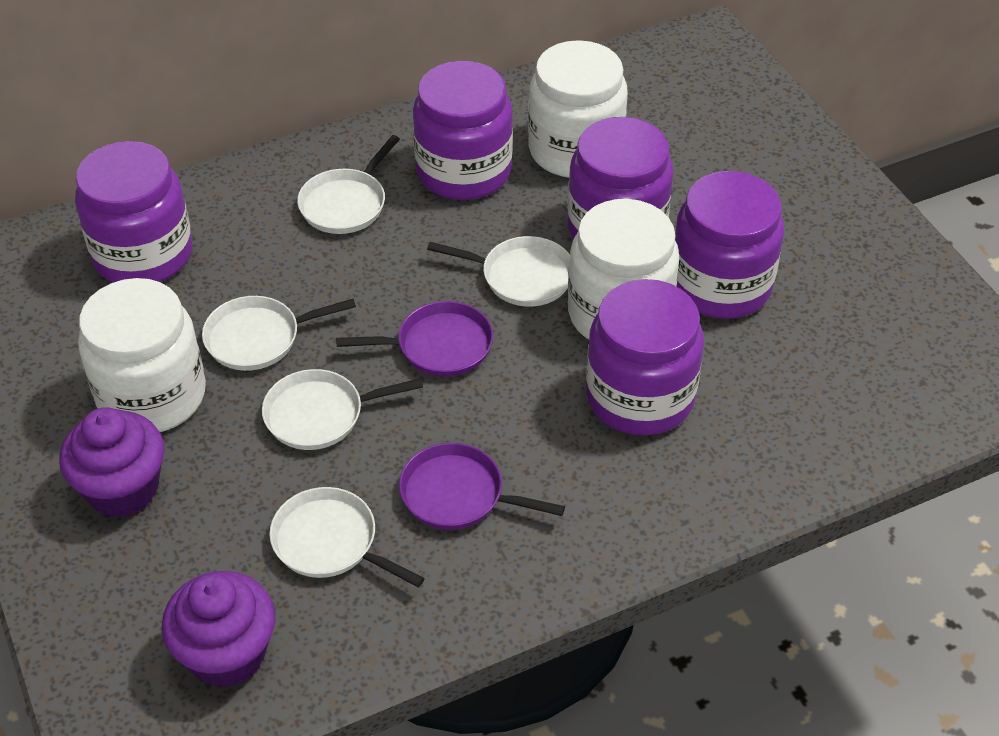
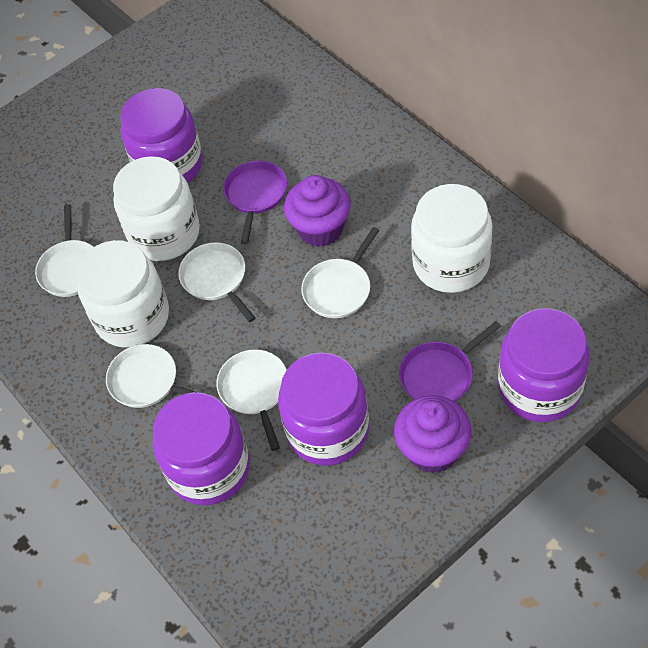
purple jar: 5 -> 4

